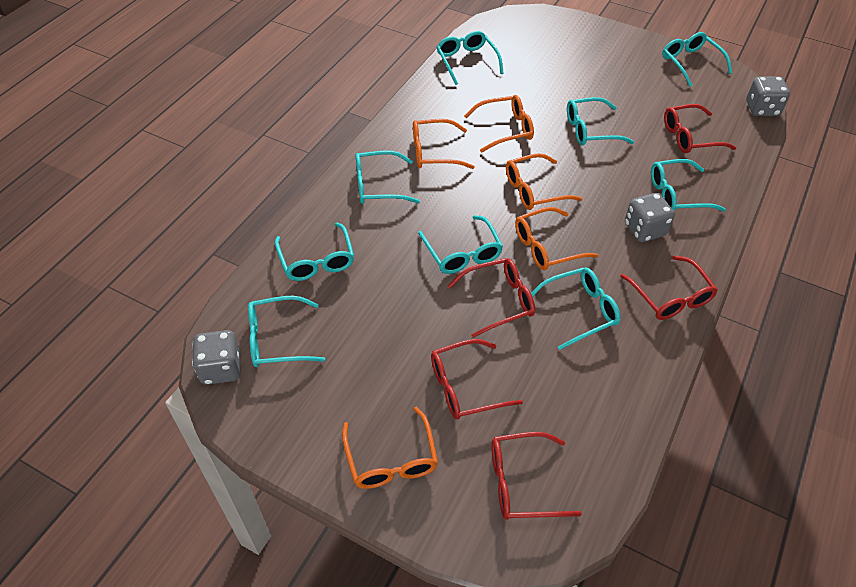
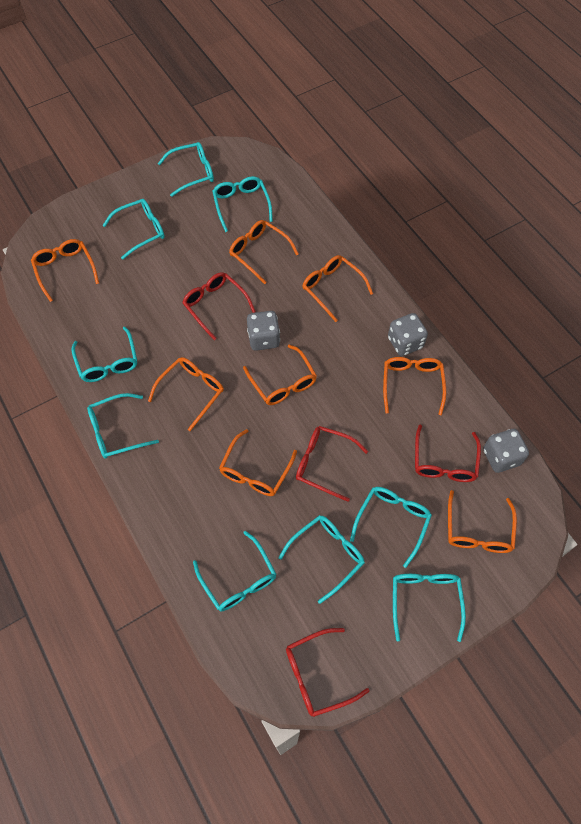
orange glasses: 5 -> 8
red glasses: 5 -> 4

